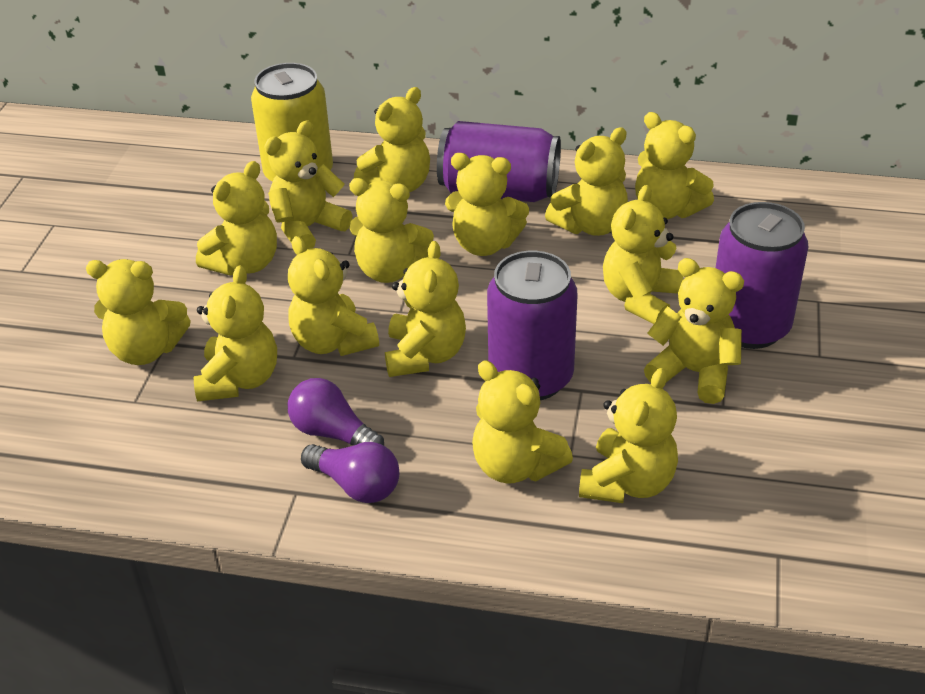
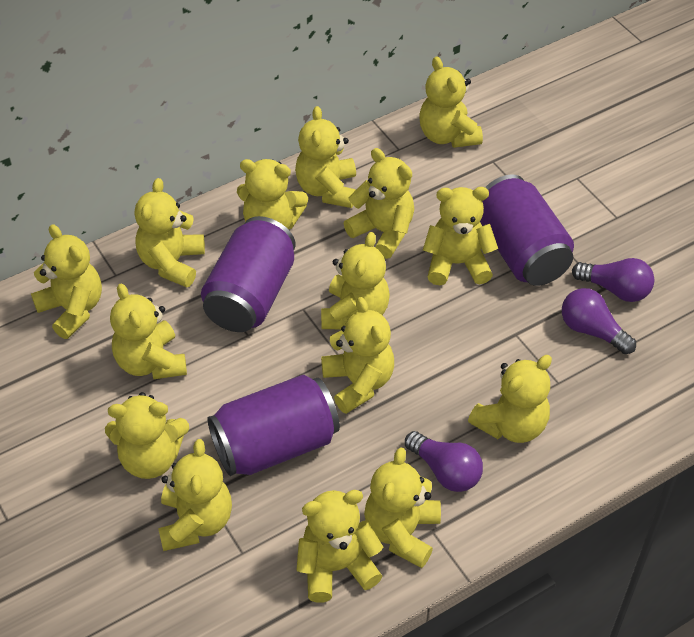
purple light bulb: 2 -> 3
yellow can: 1 -> 0

